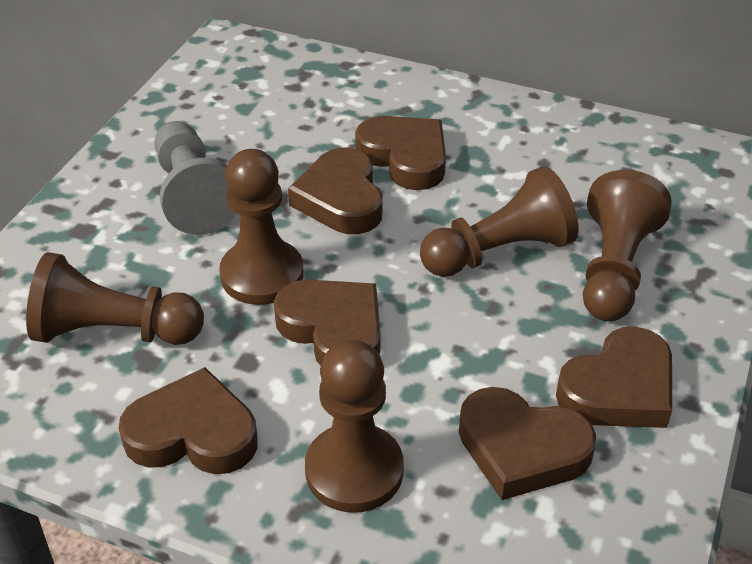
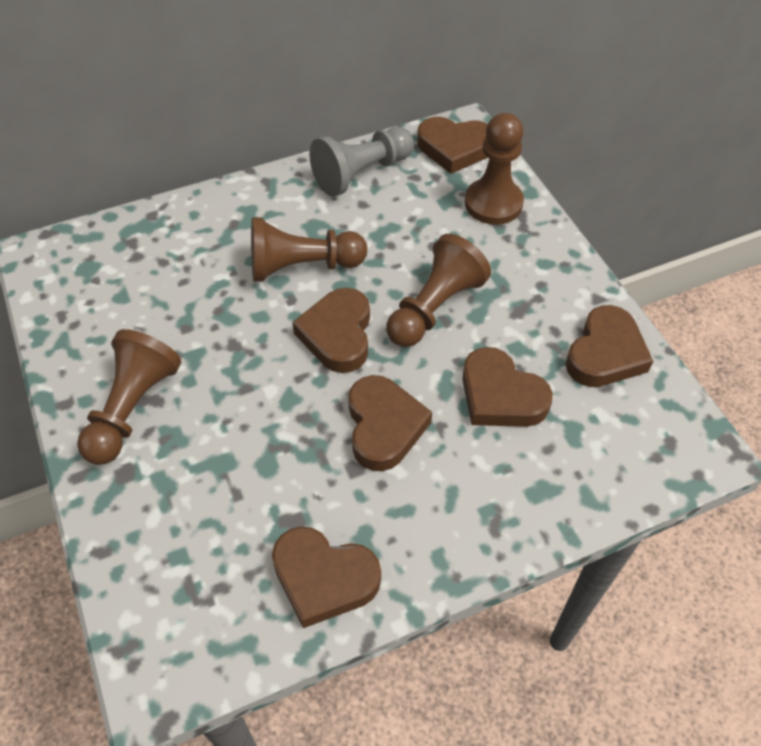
brown pawn: 5 -> 4

